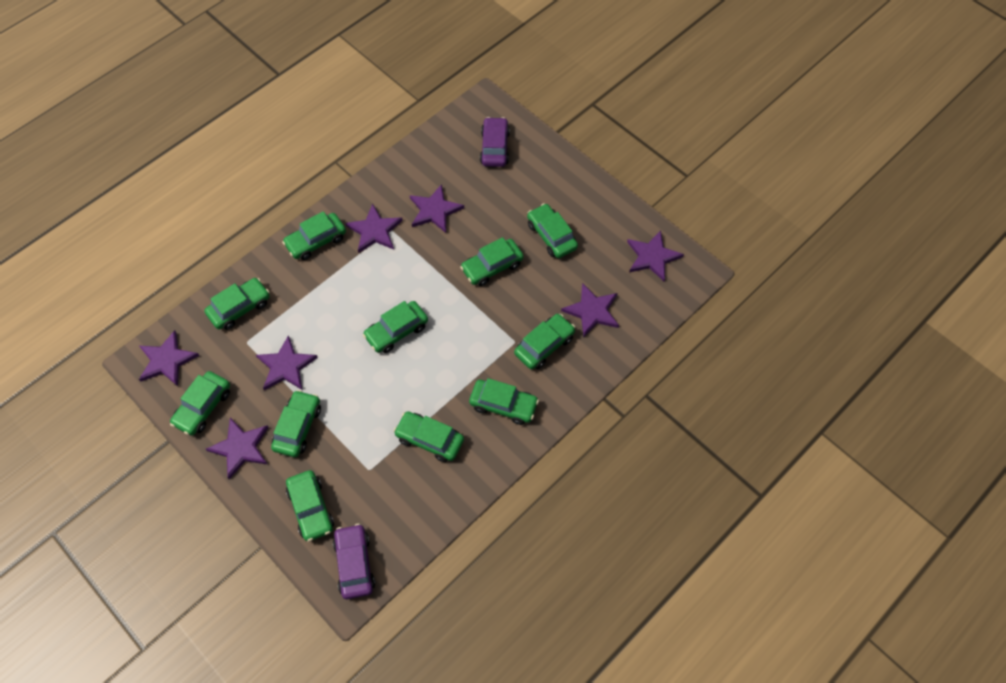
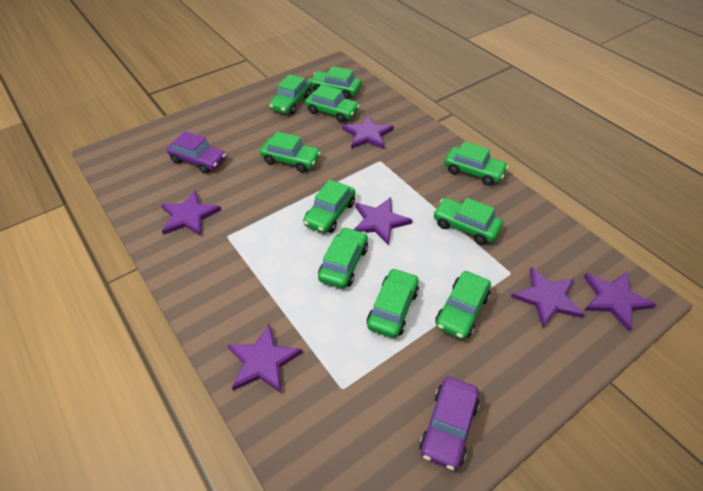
green car: 11 -> 10
purple star: 7 -> 6

